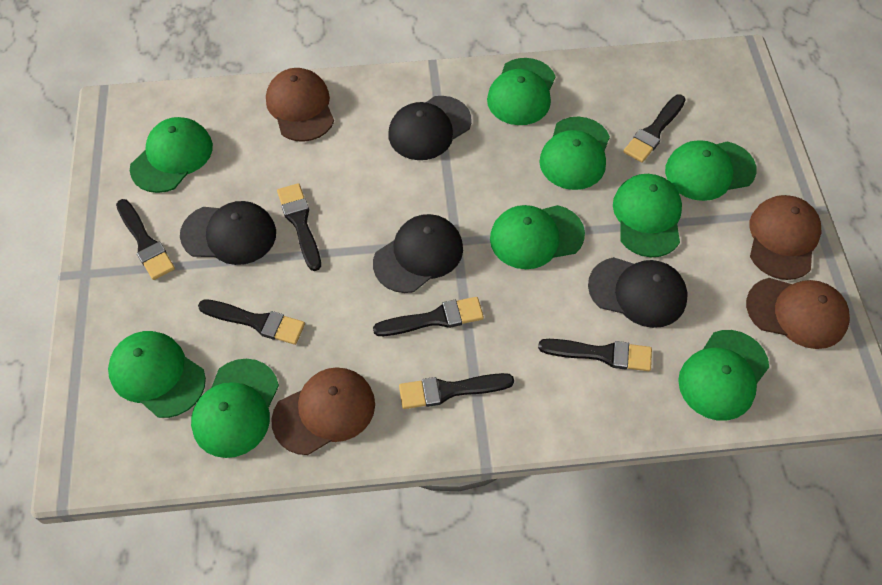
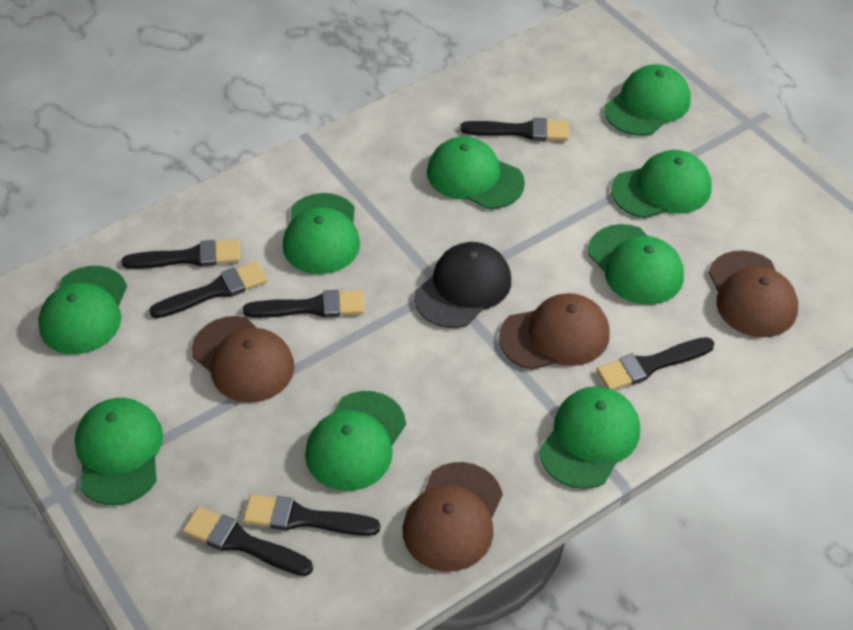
black cap: 4 -> 1

